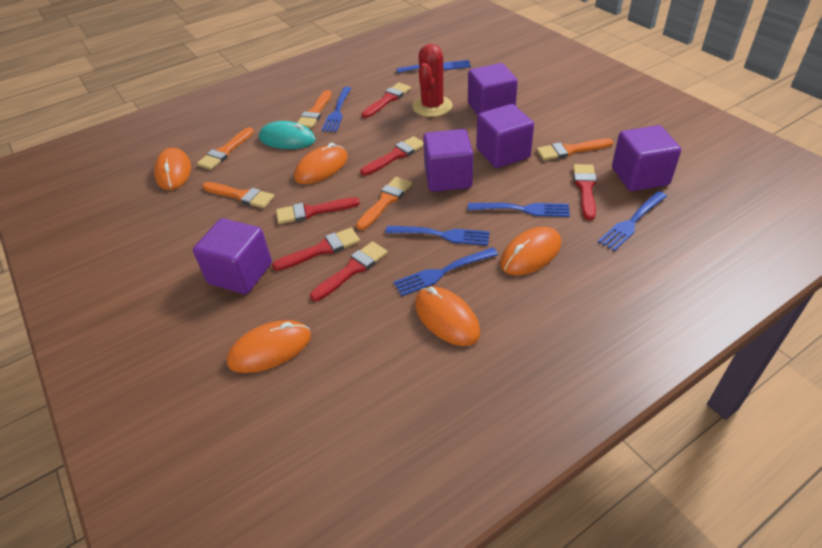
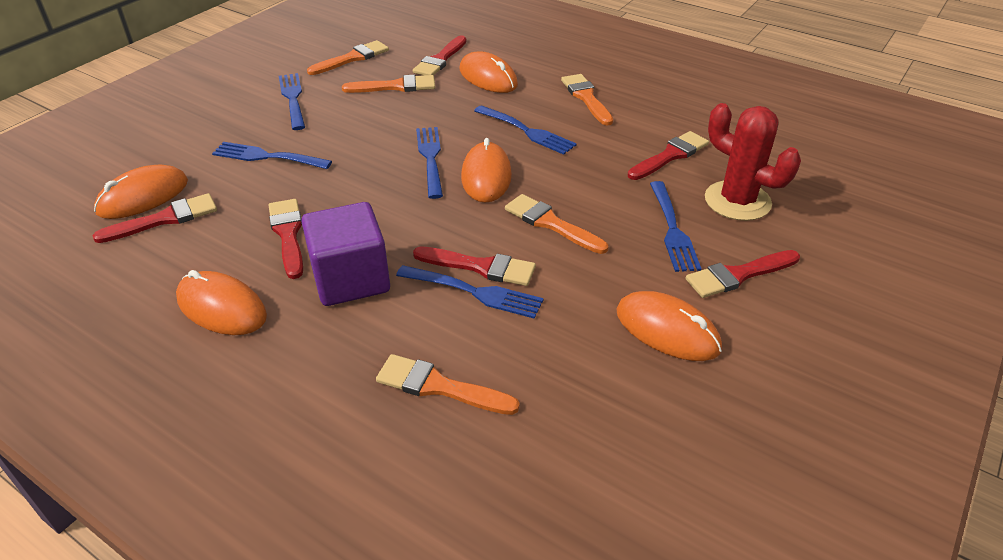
purple cube: 5 -> 1
turquoise mouse: 1 -> 0

